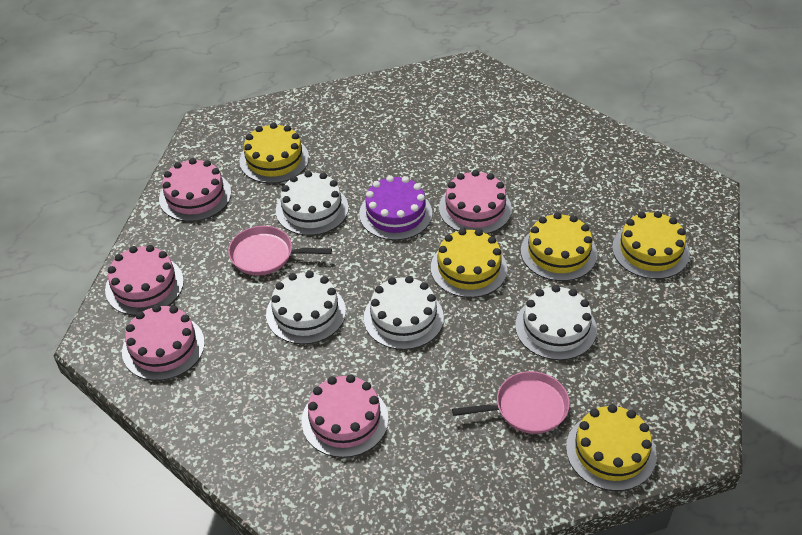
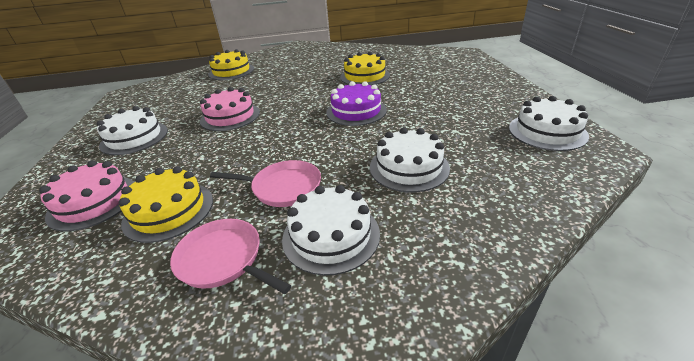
pink cake: 5 -> 2
yellow cake: 5 -> 3

